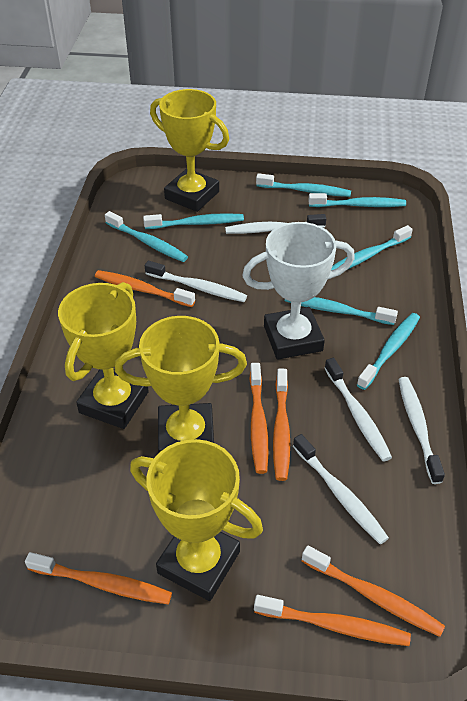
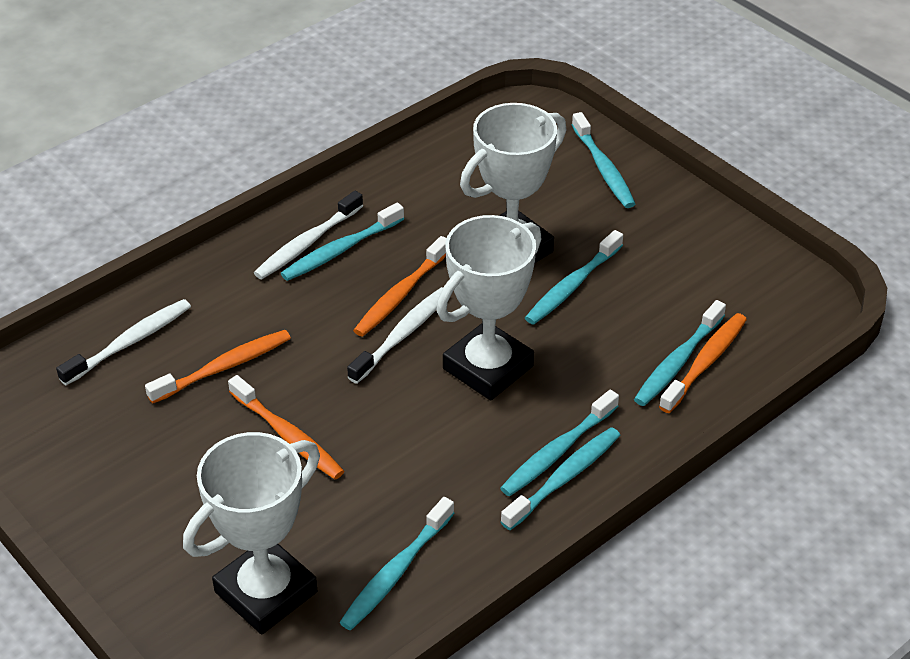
orange toothbrush: 6 -> 4
white toothbrush: 5 -> 3
white trophy: 1 -> 3
yellow trophy: 4 -> 0

